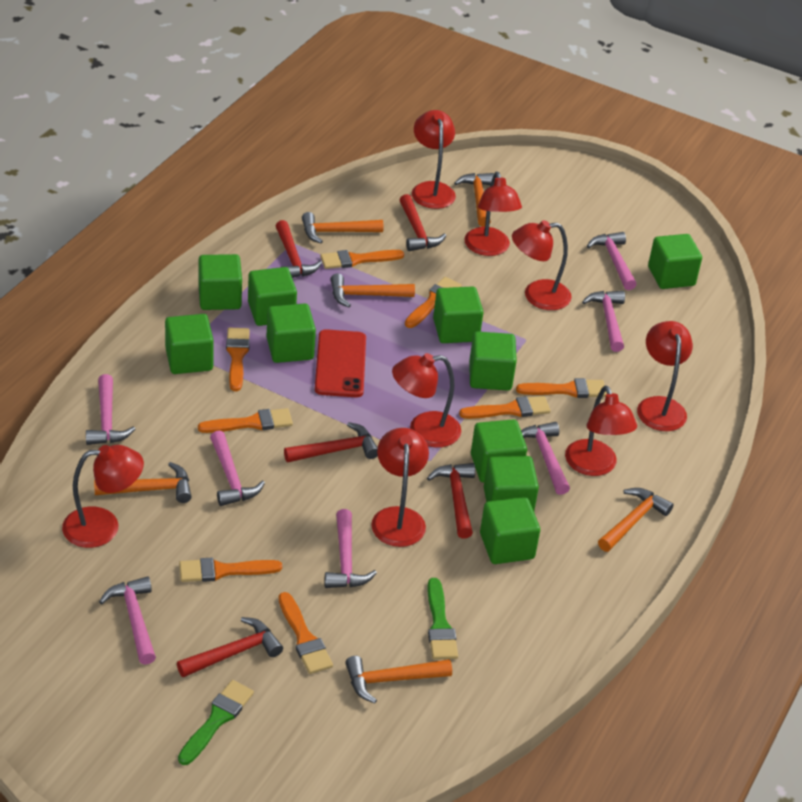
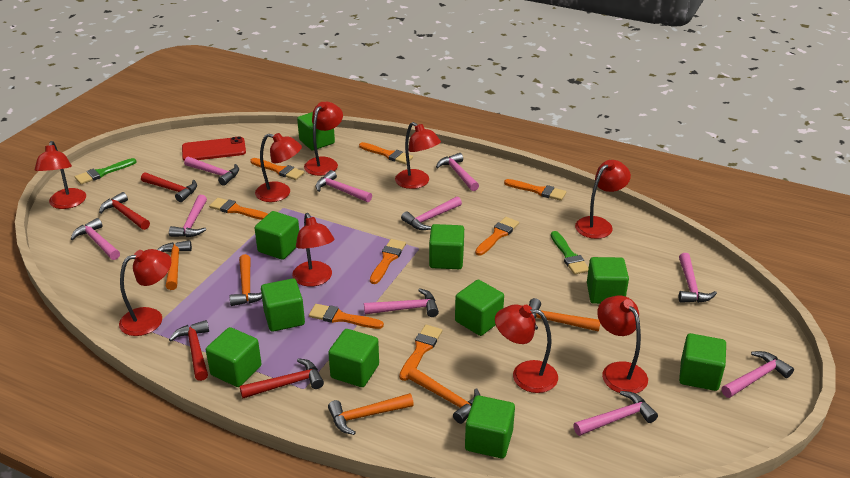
orange hammer: 6 -> 5
pink hammer: 7 -> 10
red hammer: 5 -> 4
red lamp: 8 -> 9

